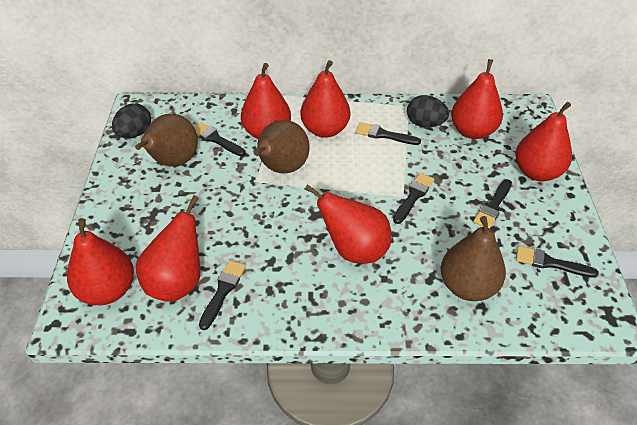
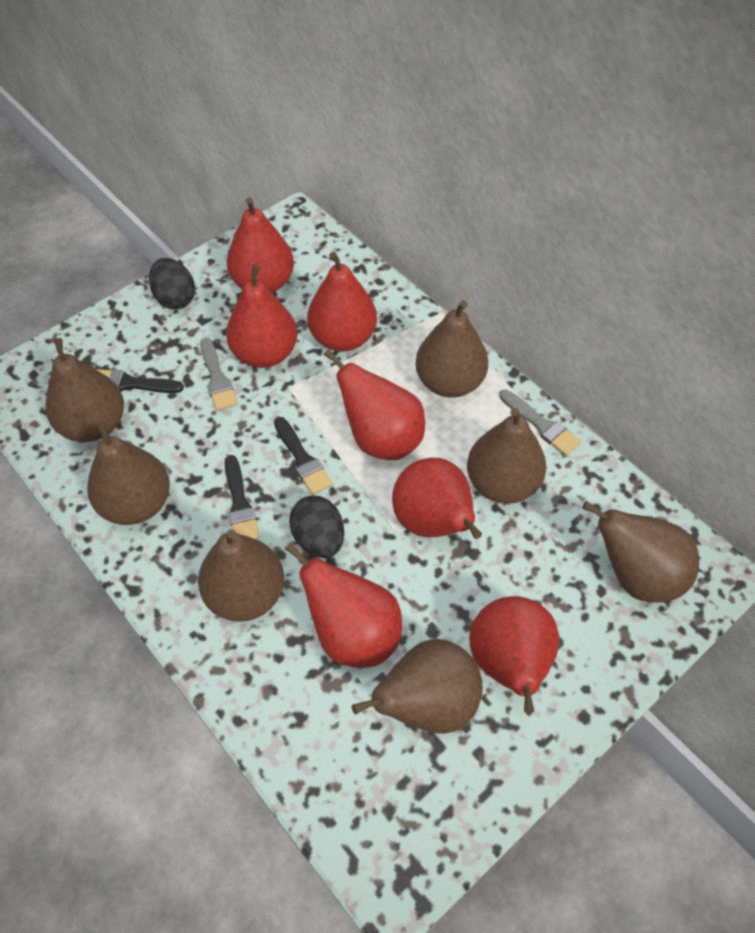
black brush: 6 -> 3
brown pear: 3 -> 7
grey brush: 0 -> 2

